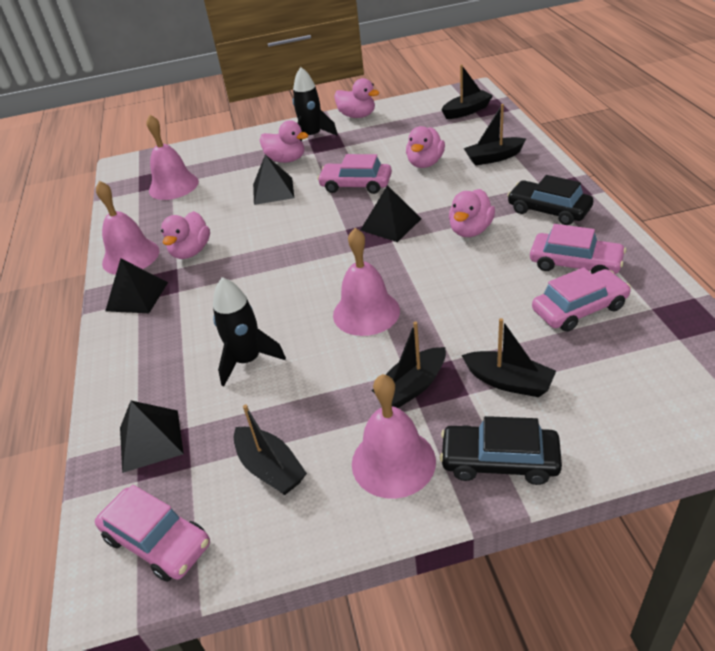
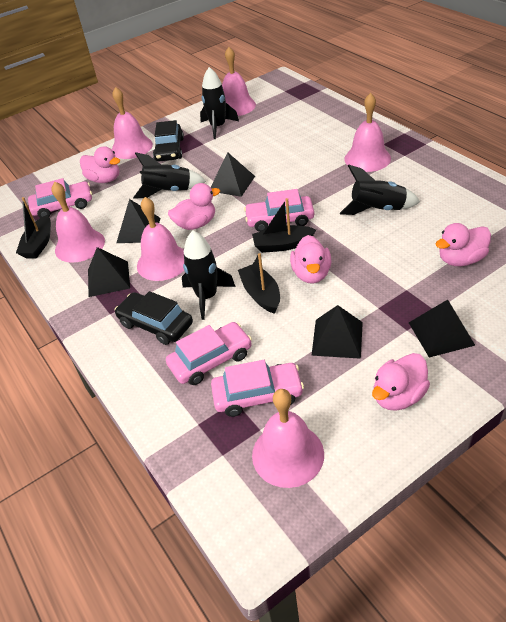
black boat: 5 -> 3
black pyramid: 4 -> 5
black rocket: 2 -> 4
pink bell: 4 -> 6

